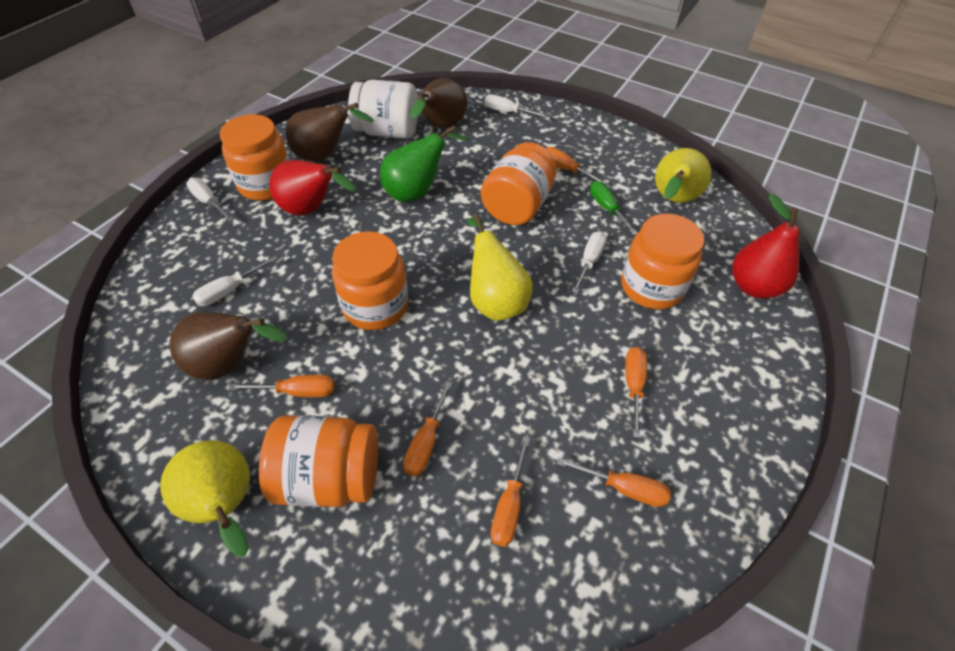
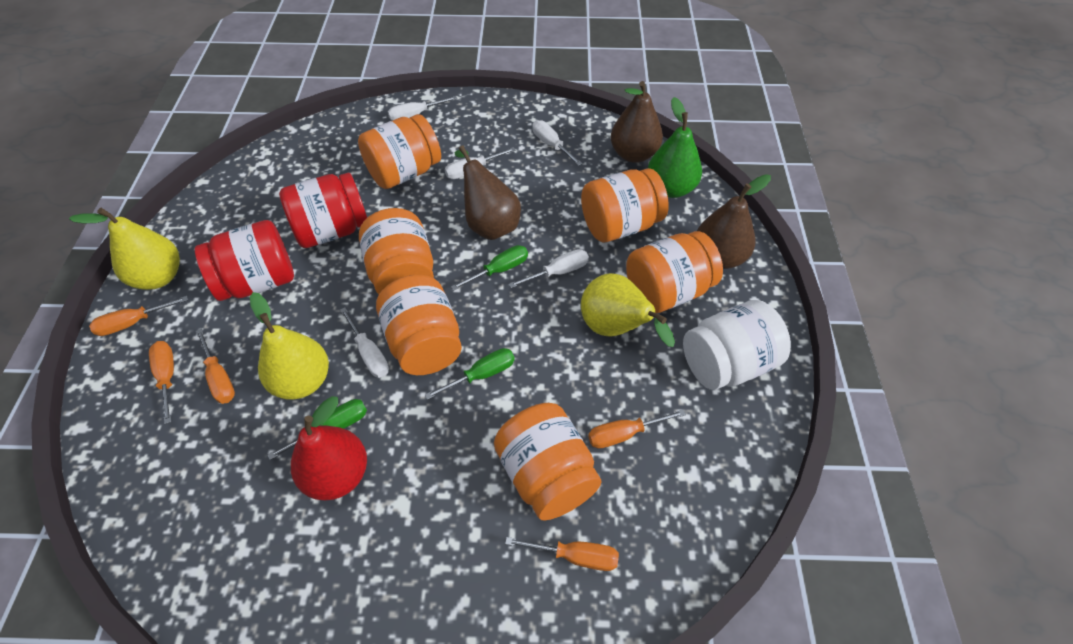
green screwdriver: 1 -> 3
orange jar: 5 -> 6
orange screwdriver: 6 -> 5
red jar: 0 -> 2
red pear: 2 -> 1
white screwdriver: 4 -> 5

